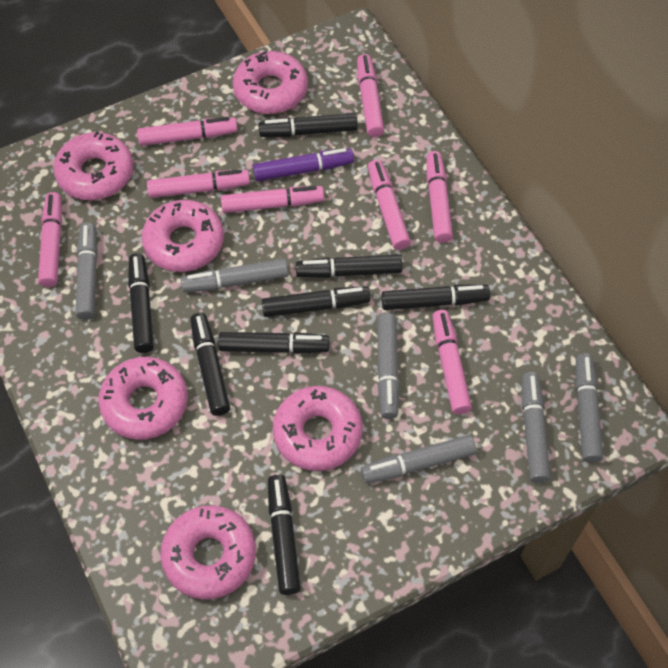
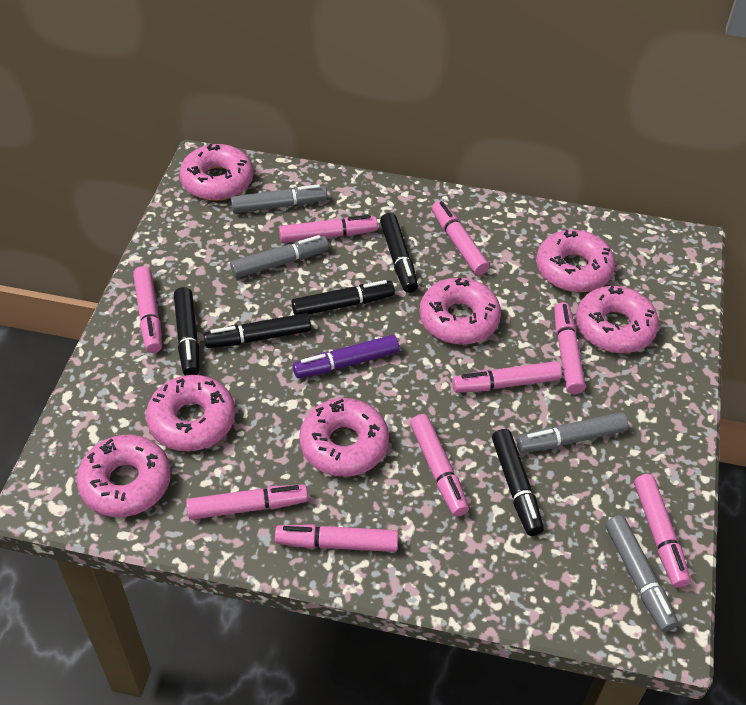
black marker: 8 -> 5
grey marker: 6 -> 4
pink donut: 6 -> 7
pink marker: 8 -> 9

